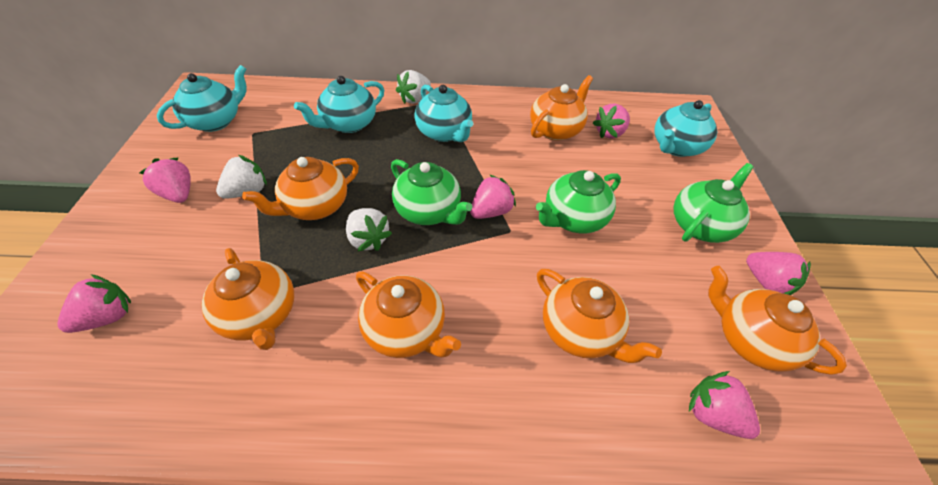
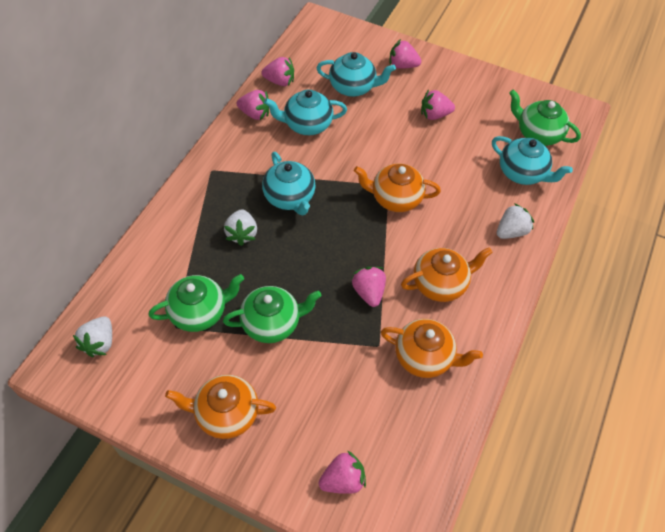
orange teapot: 6 -> 4

